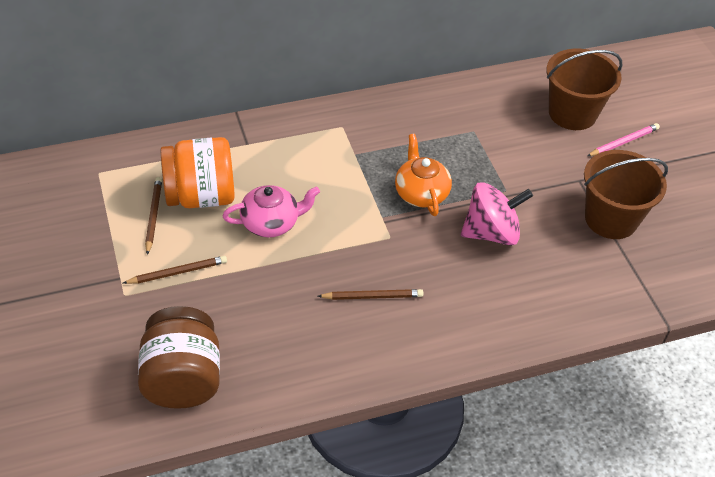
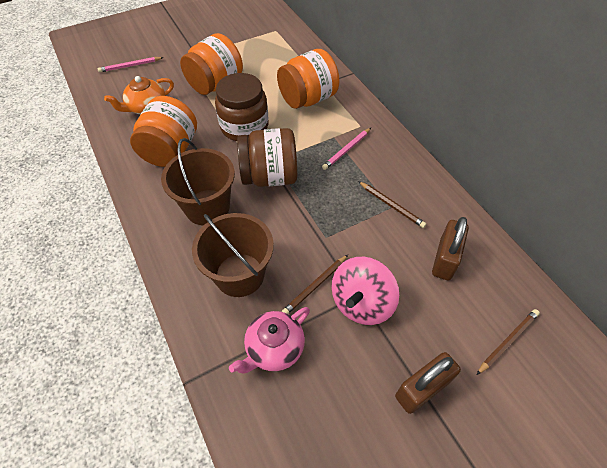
brown jar: 1 -> 2
brown padlock: 0 -> 2
orange jar: 1 -> 3
pink pencil: 1 -> 2

